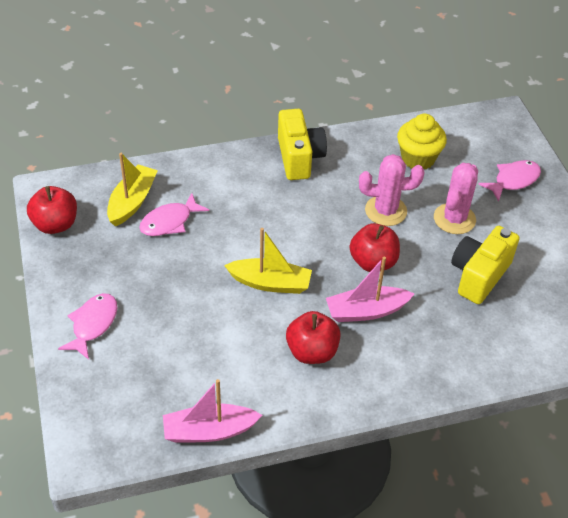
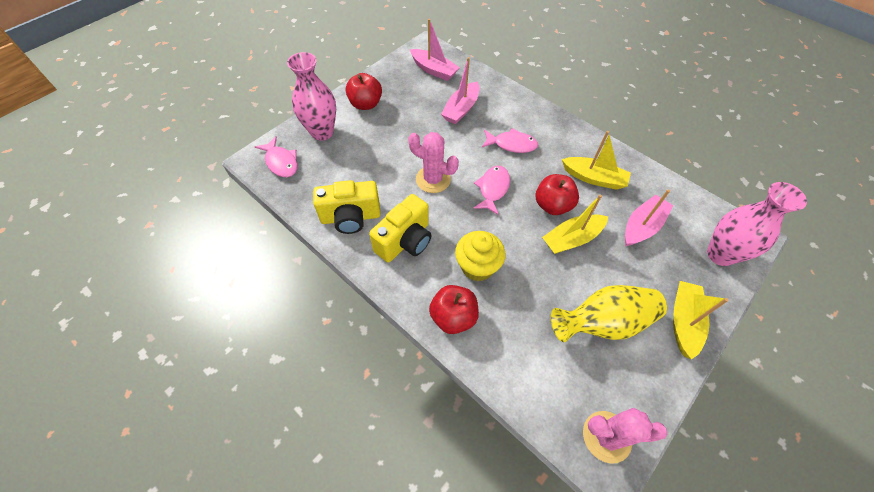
pink boat: 2 -> 3
pink vase: 0 -> 2
yellow boat: 2 -> 3
yellow vase: 0 -> 1

